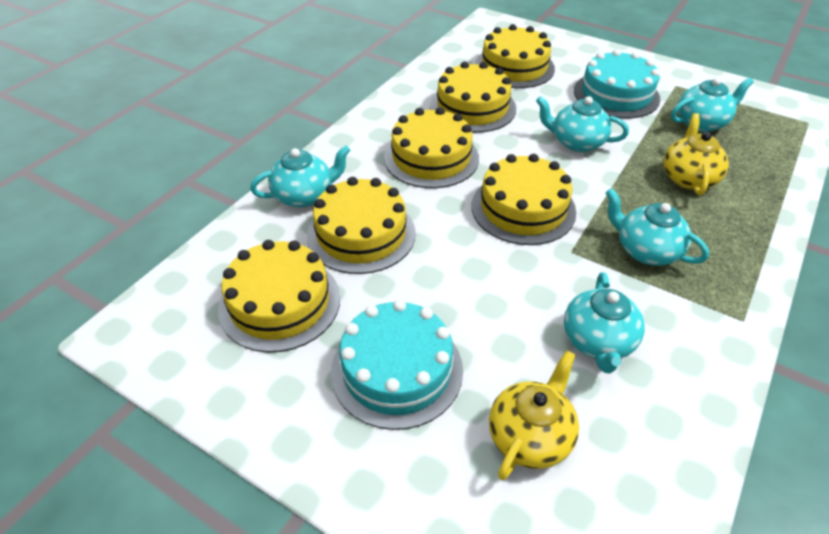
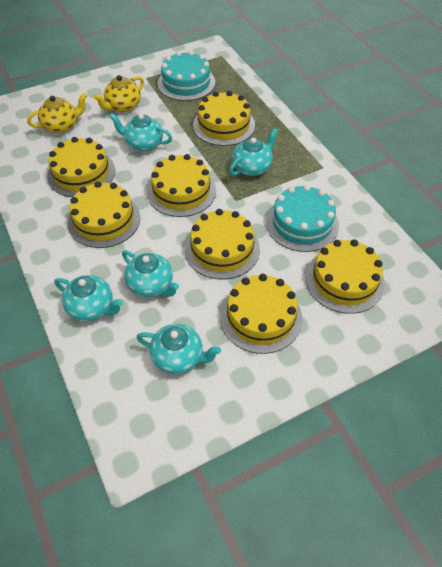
yellow cake: 6 -> 7

